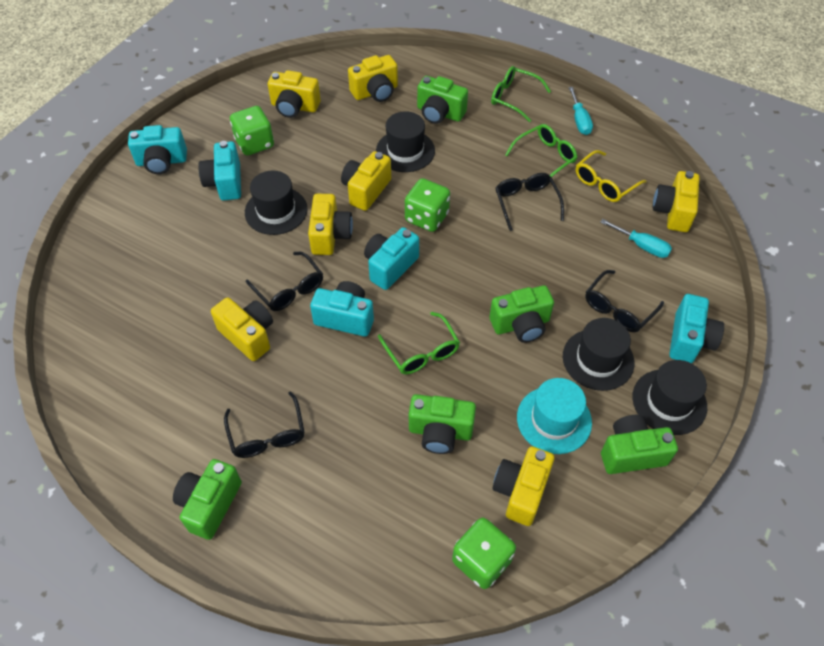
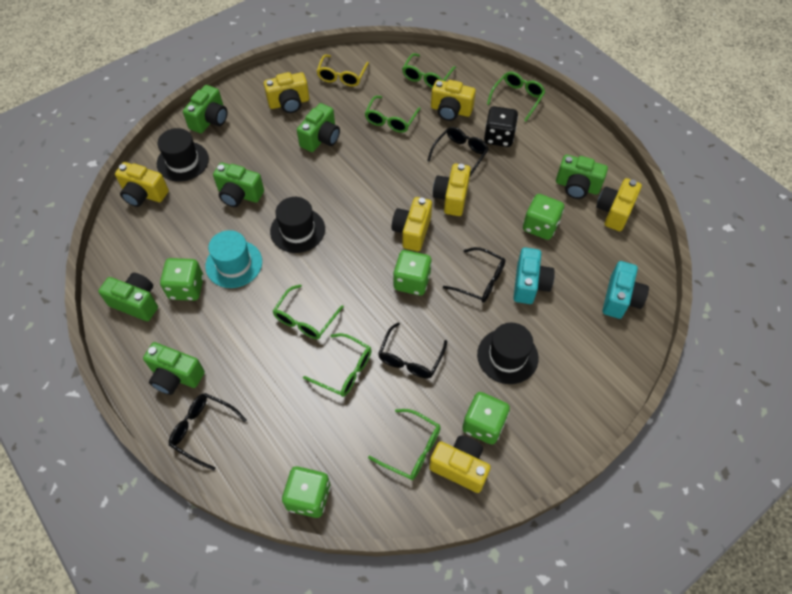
black dice: 0 -> 1
black hat: 4 -> 3
green camera: 5 -> 6
green dice: 3 -> 5
green glasses: 3 -> 6
turquoise camera: 5 -> 2
turquoise screwdriver: 2 -> 0

